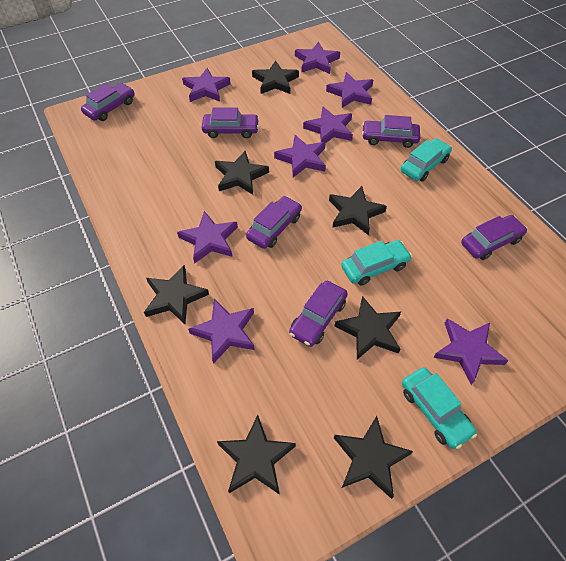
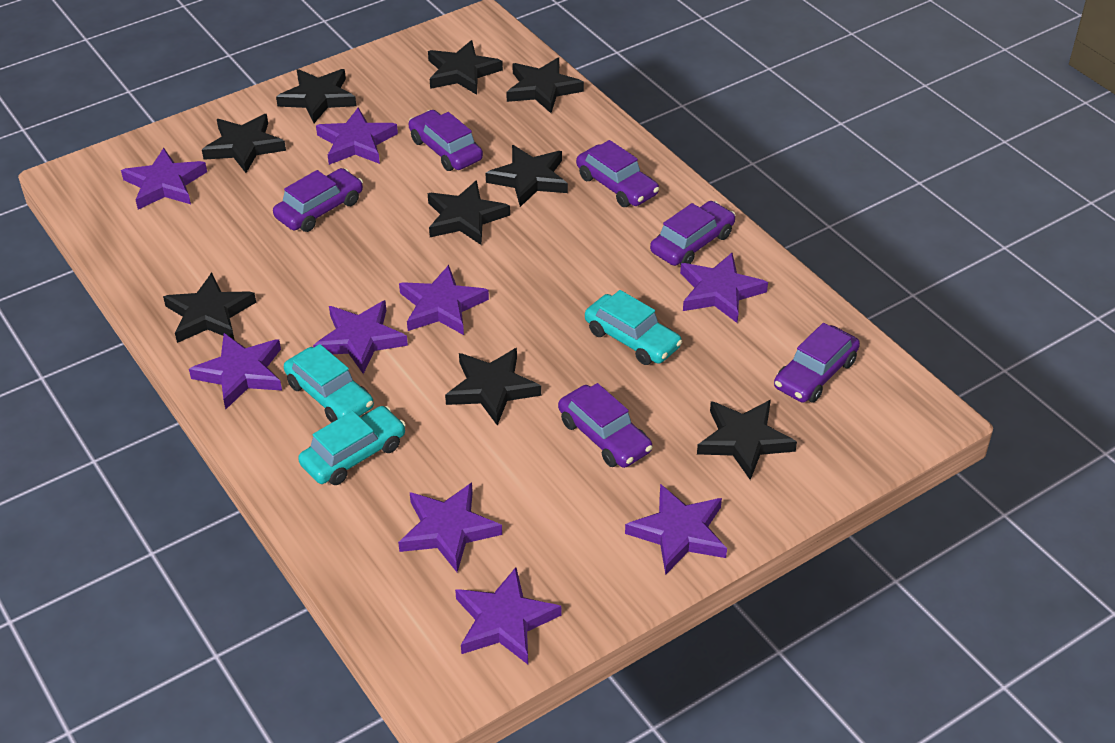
black star: 7 -> 9
purple star: 8 -> 9

